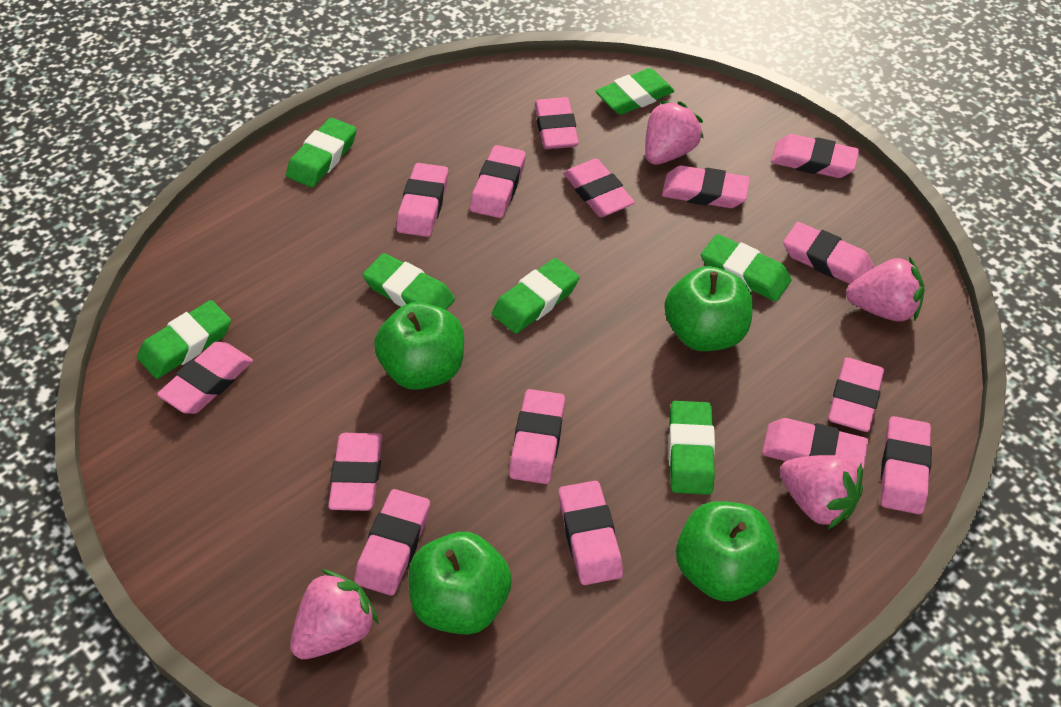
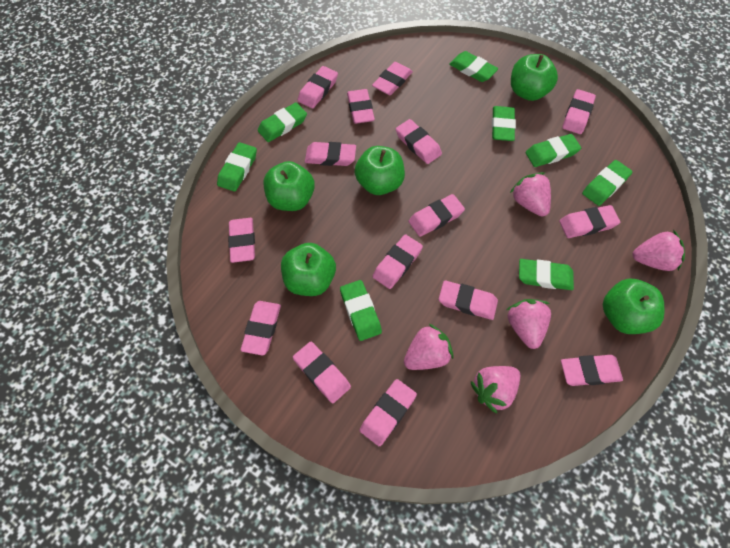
green apple: 4 -> 5
green eraser: 7 -> 8
pink strawberry: 4 -> 5

